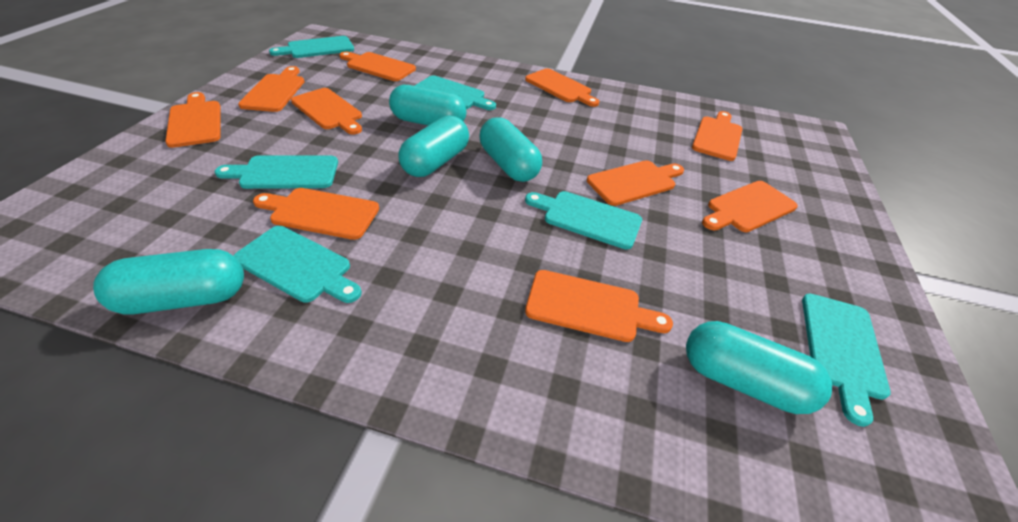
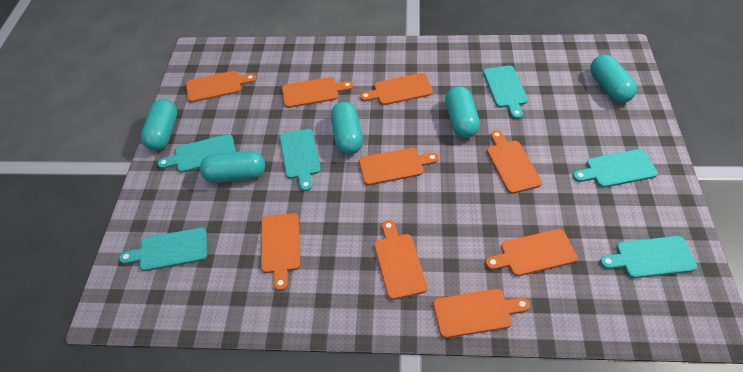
orange cutting board: 10 -> 9

